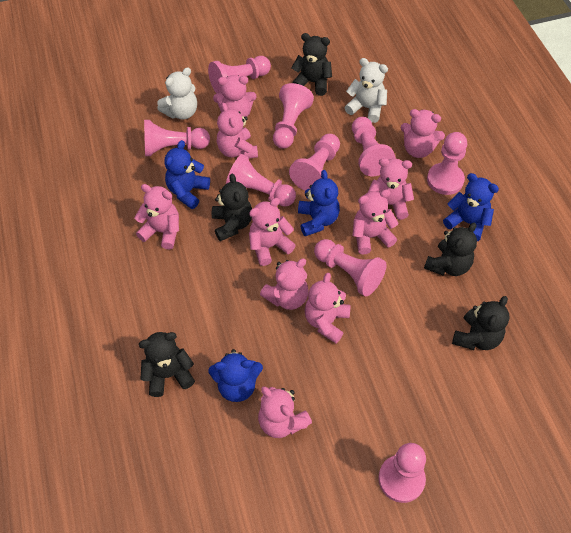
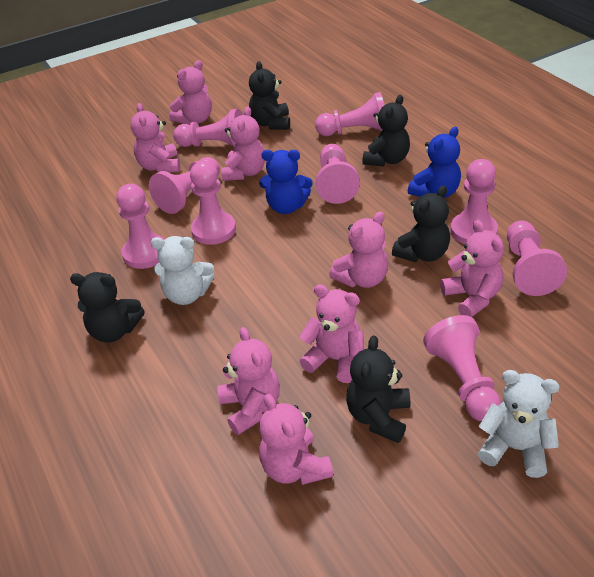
blue teddy bear: 4 -> 2
pink teddy bear: 10 -> 8

